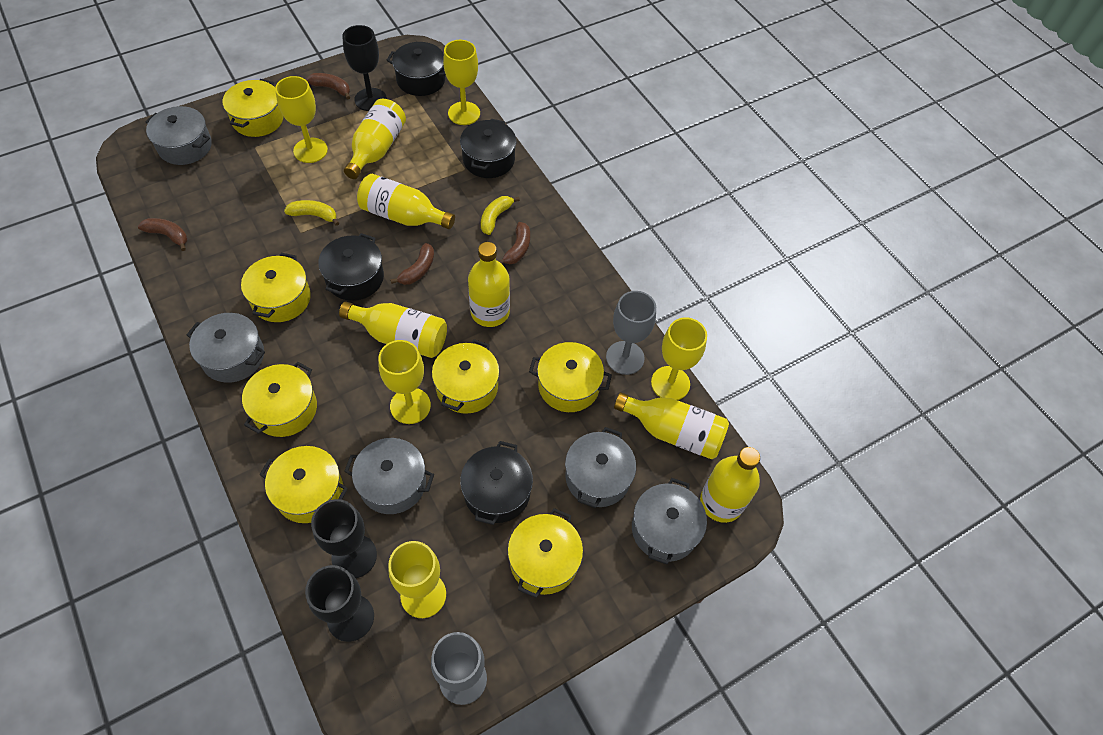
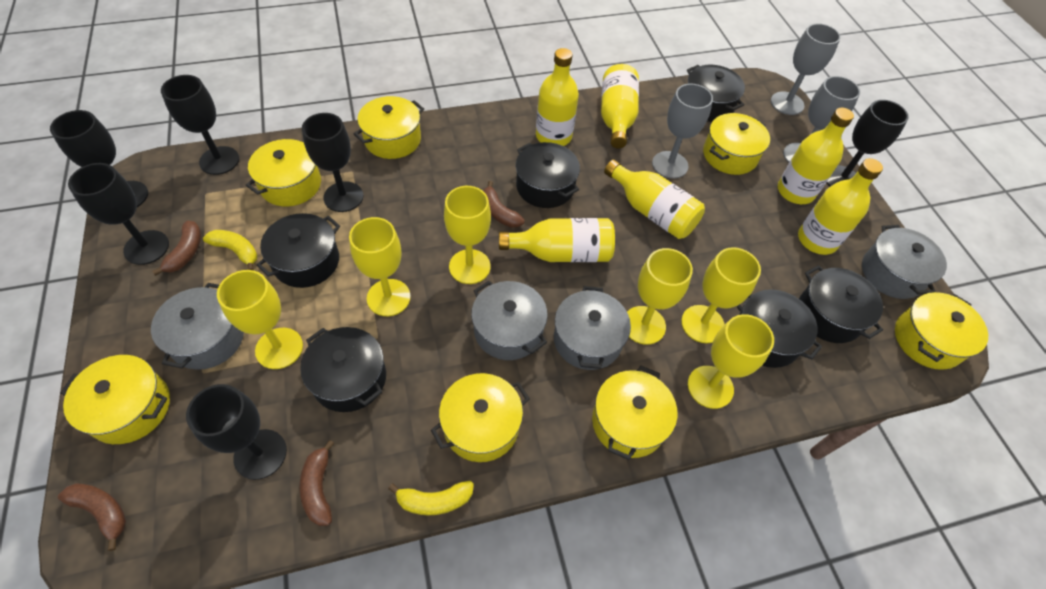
black goblet: 3 -> 6
black pot: 4 -> 6
grey goblet: 2 -> 3
grey pot: 5 -> 4
yellow goblet: 5 -> 6

